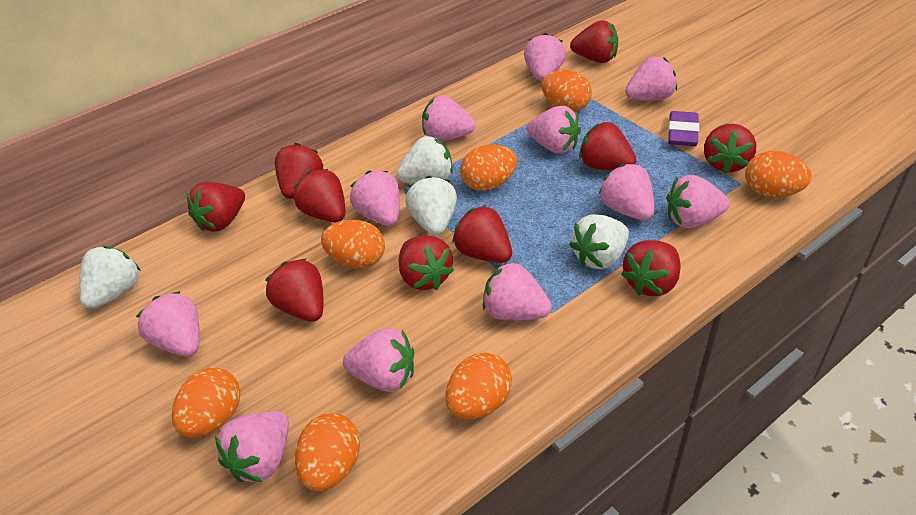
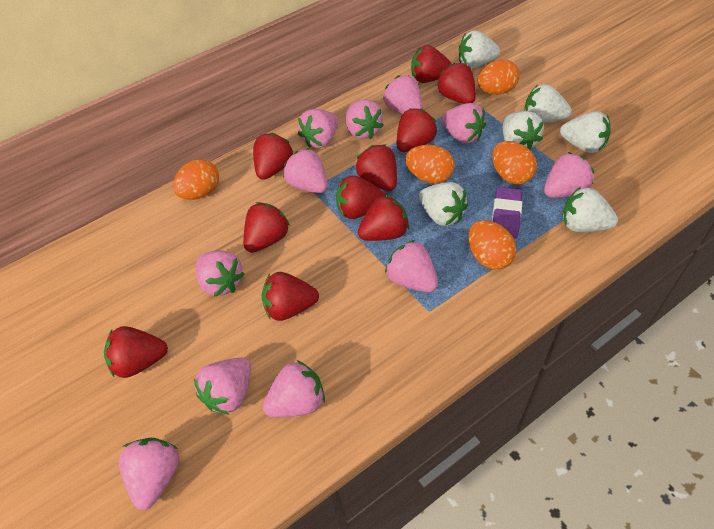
orange egg: 7 -> 5
white strawberry: 4 -> 6

